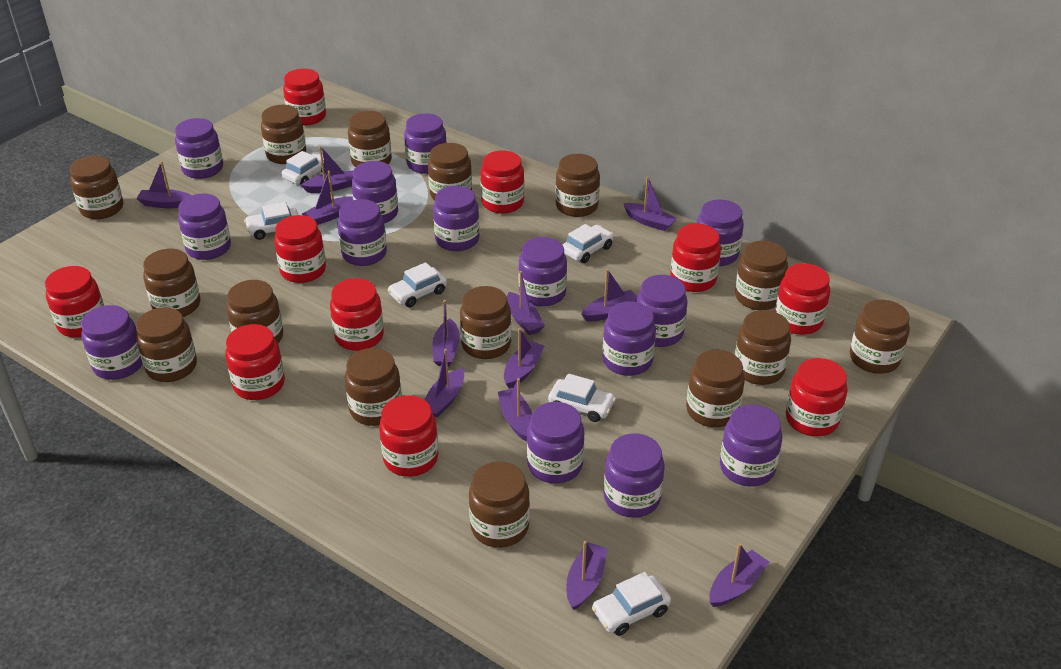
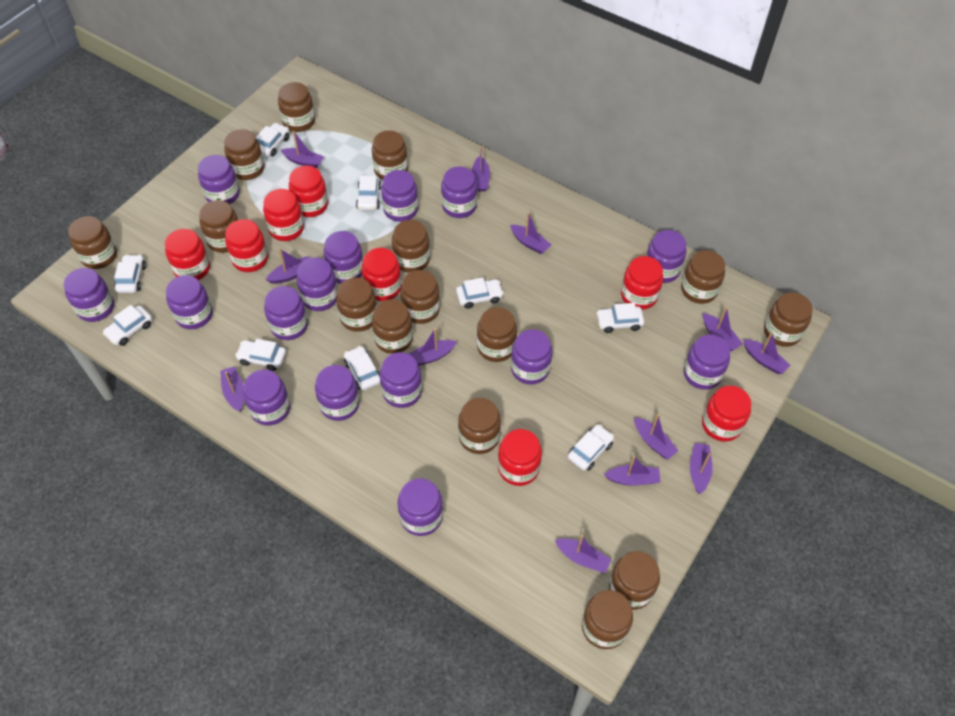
purple jar: 14 -> 15
red jar: 10 -> 8
white car: 6 -> 9

